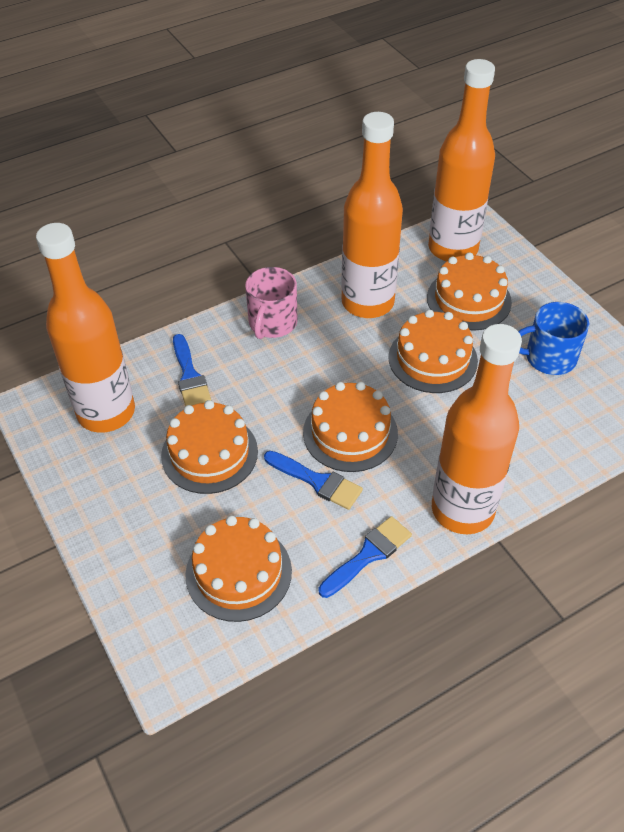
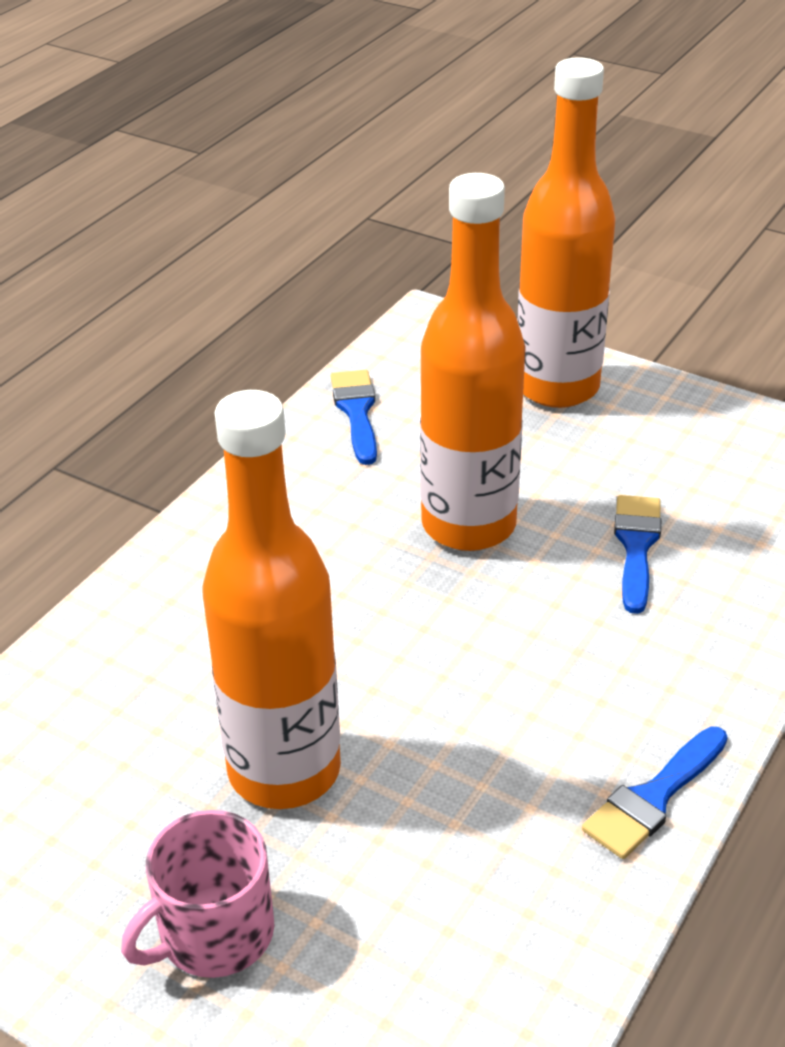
blue mug: 1 -> 0
orange bottle: 4 -> 3
orange cake: 5 -> 0

